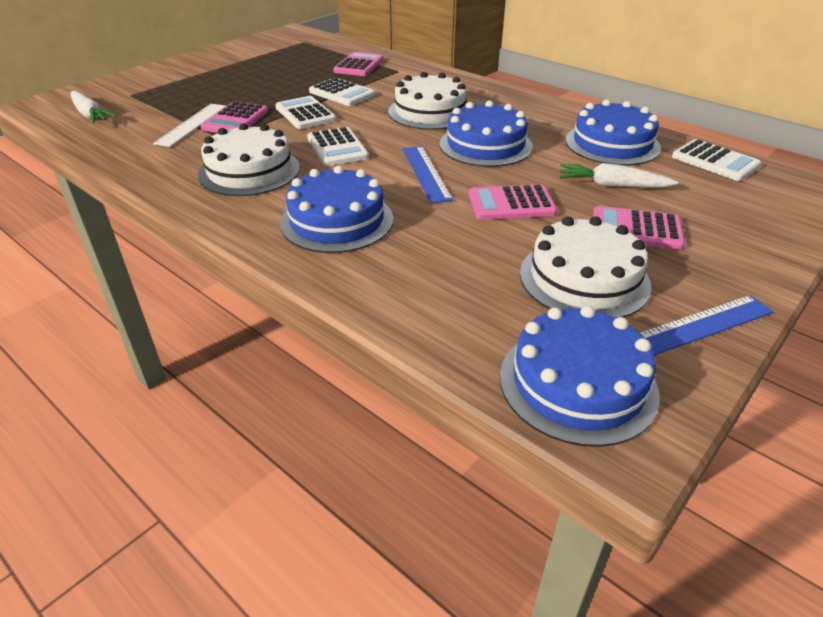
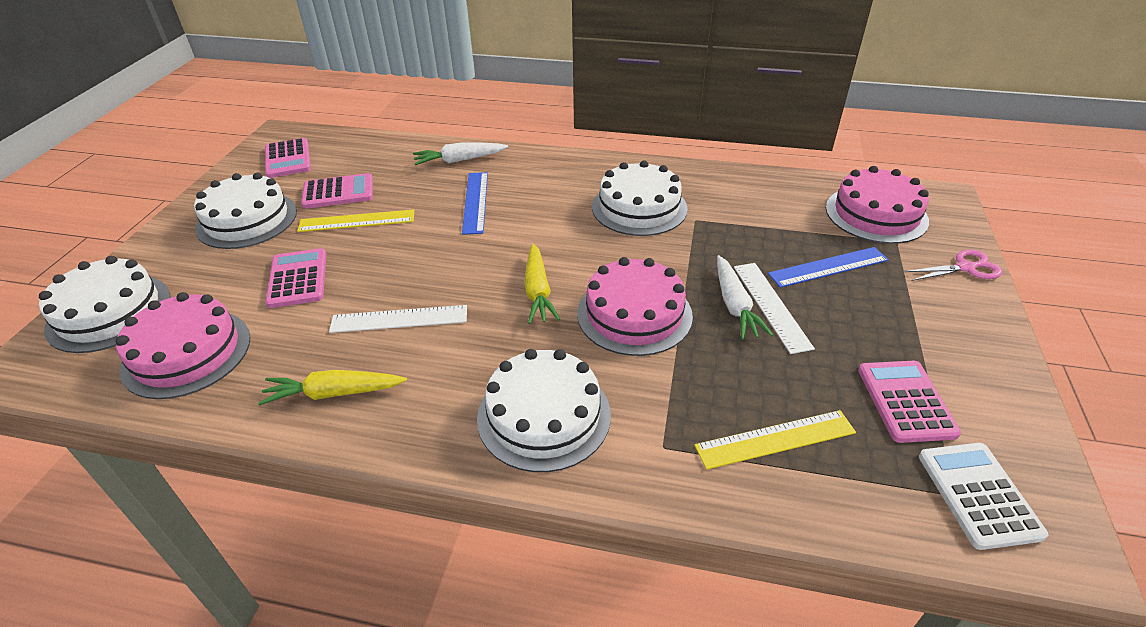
blue cake: 4 -> 0
pink cake: 0 -> 3
pink scissors: 0 -> 1
white cake: 3 -> 4
white calculator: 4 -> 1
white ruler: 1 -> 2
yellow carrot: 0 -> 2
yellow ruler: 0 -> 2

